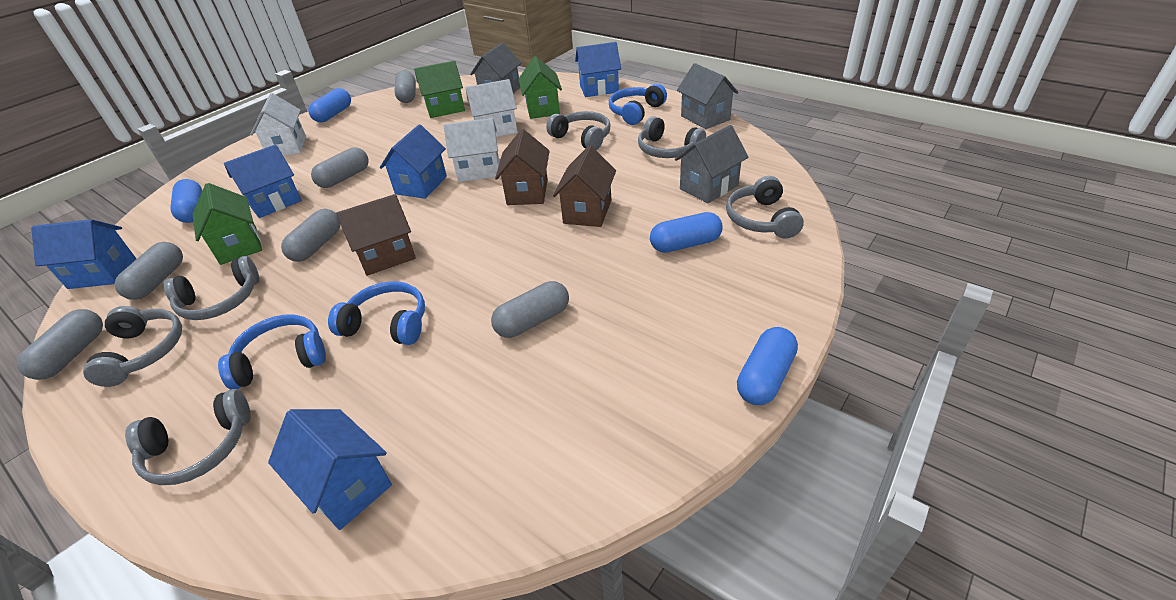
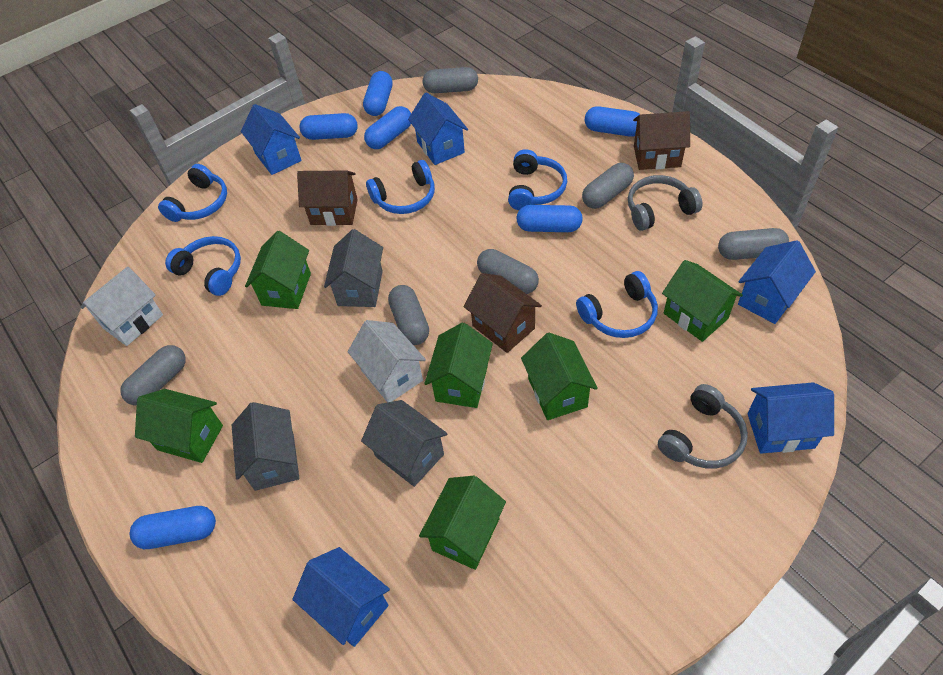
blue capsule: 4 -> 6
blue headphones: 3 -> 5
green house: 3 -> 6
grey headphones: 6 -> 2
white house: 3 -> 2

